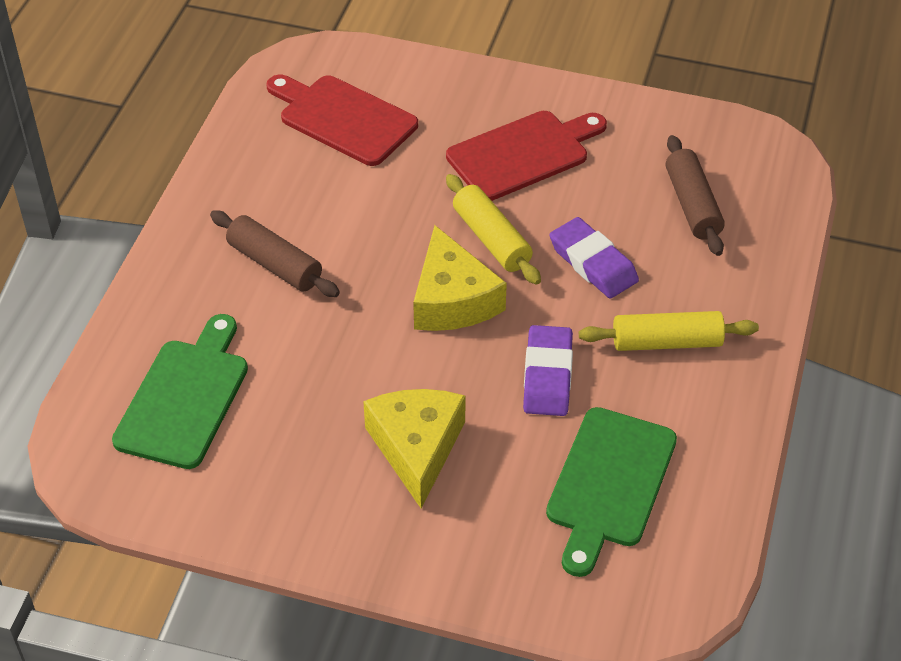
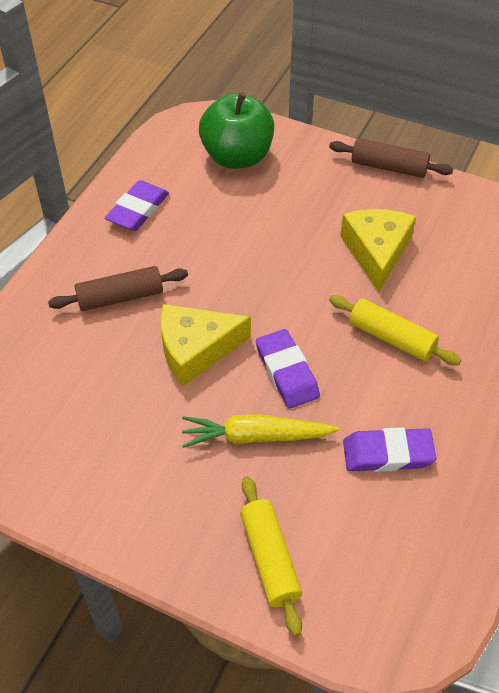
green apple: 0 -> 1
green cutting board: 2 -> 0
purple eraser: 2 -> 3
red cutting board: 2 -> 0
yellow carrot: 0 -> 1

